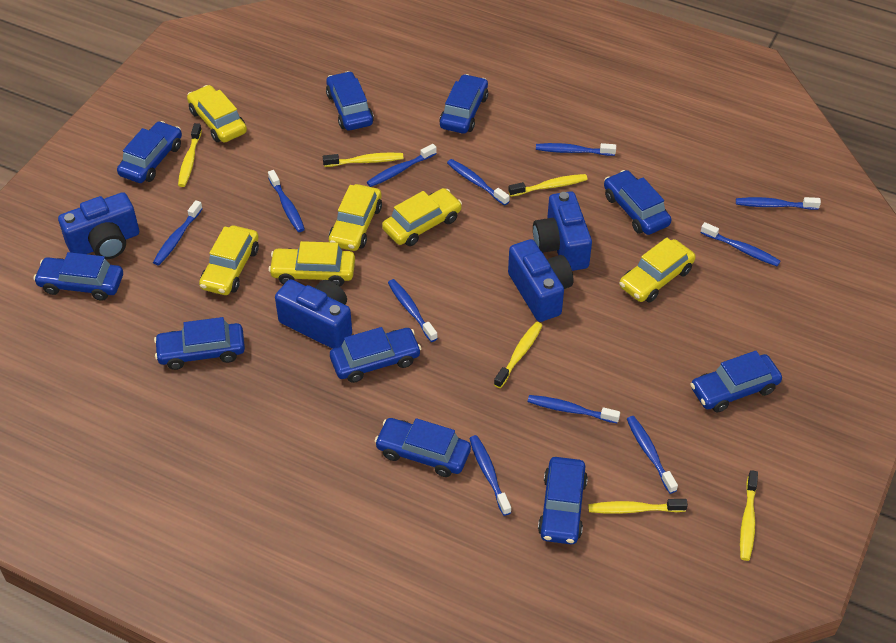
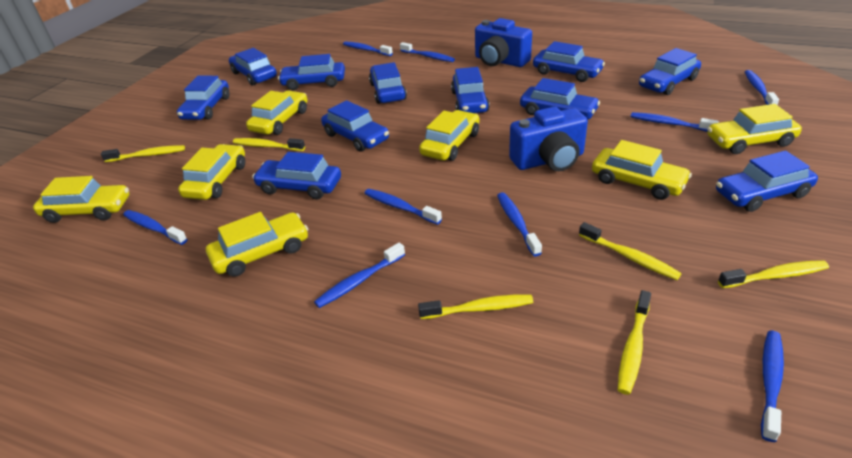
blue camera: 4 -> 2
blue car: 10 -> 11
blue toothbrush: 11 -> 9
yellow car: 6 -> 7

